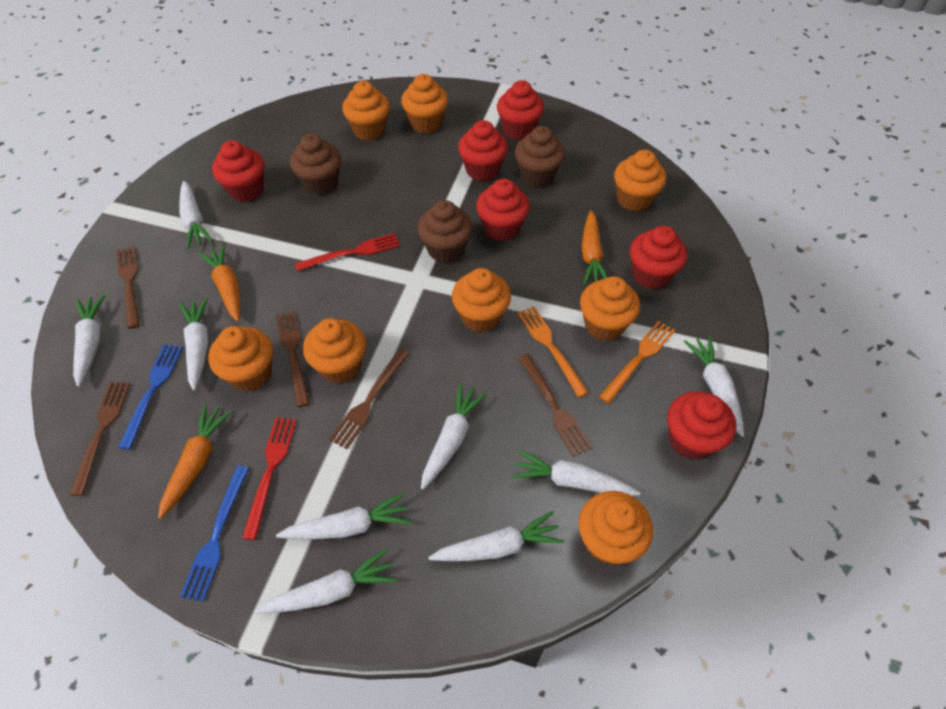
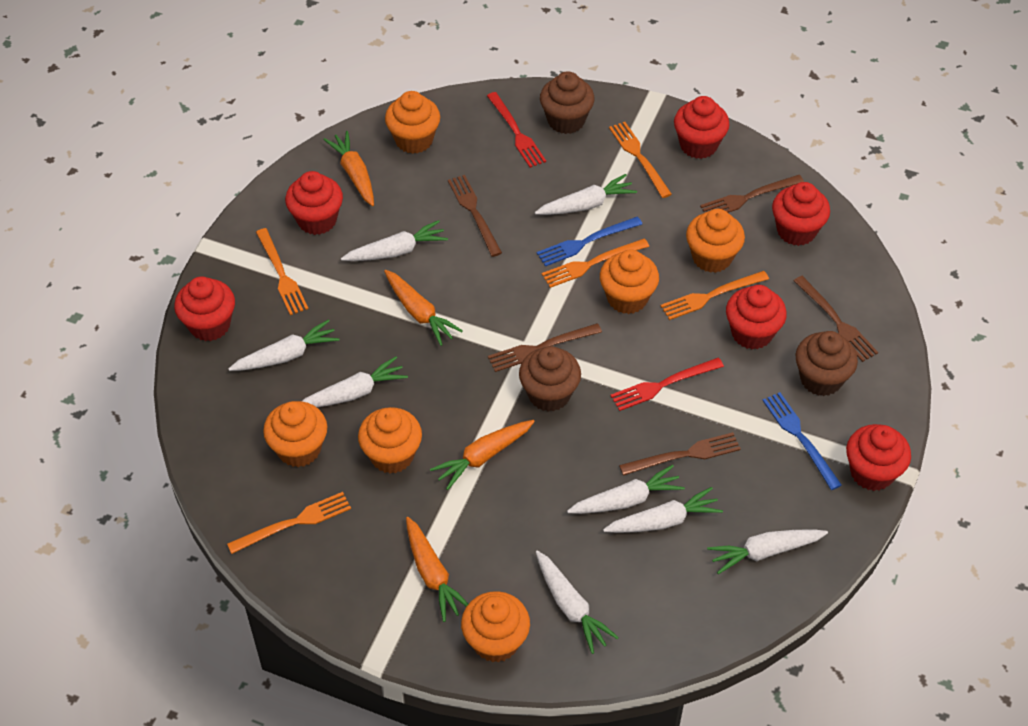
orange carrot: 3 -> 4
orange cupcake: 8 -> 6
orange fork: 2 -> 5
white carrot: 9 -> 8

